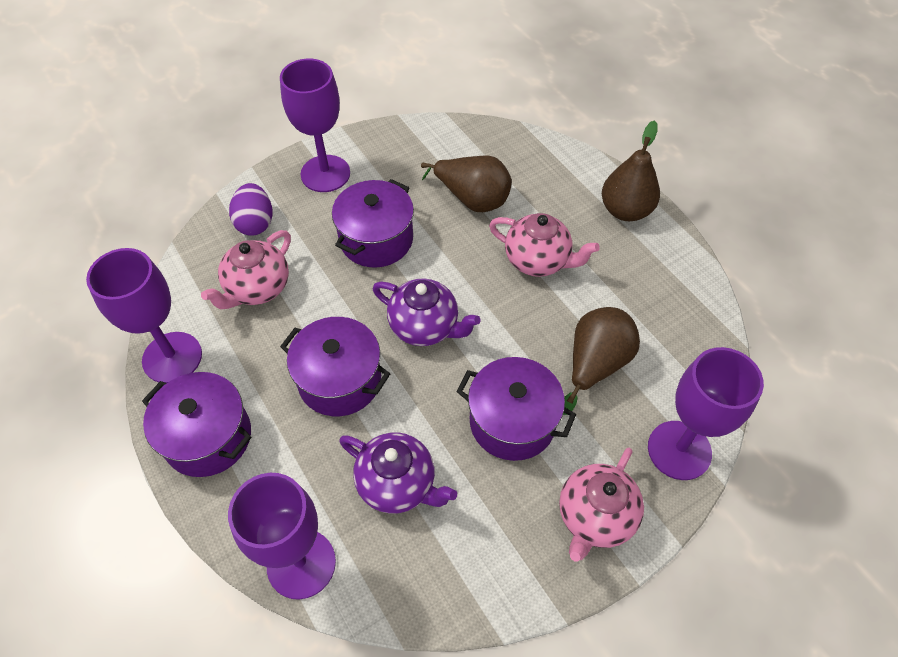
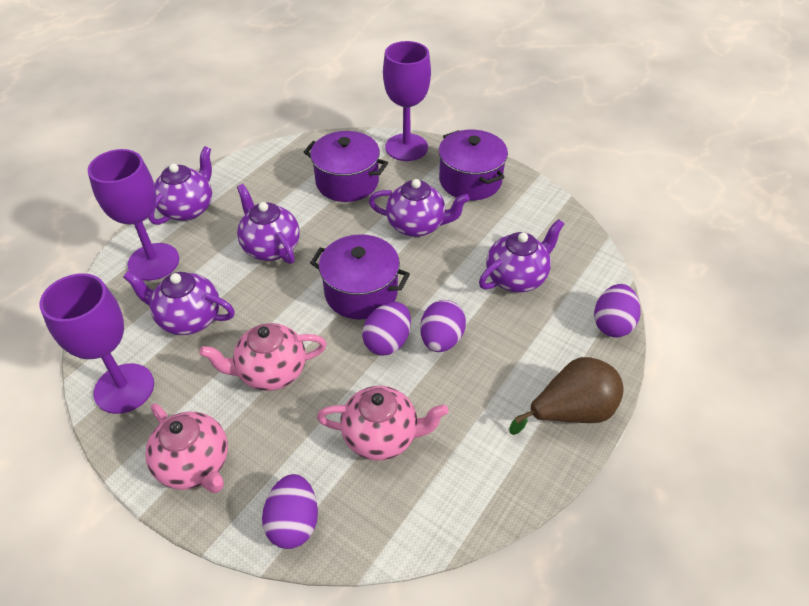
brown pear: 3 -> 1
purple egg: 1 -> 4
purple goblet: 4 -> 3
purple pot: 4 -> 3
purple teapot: 2 -> 5

